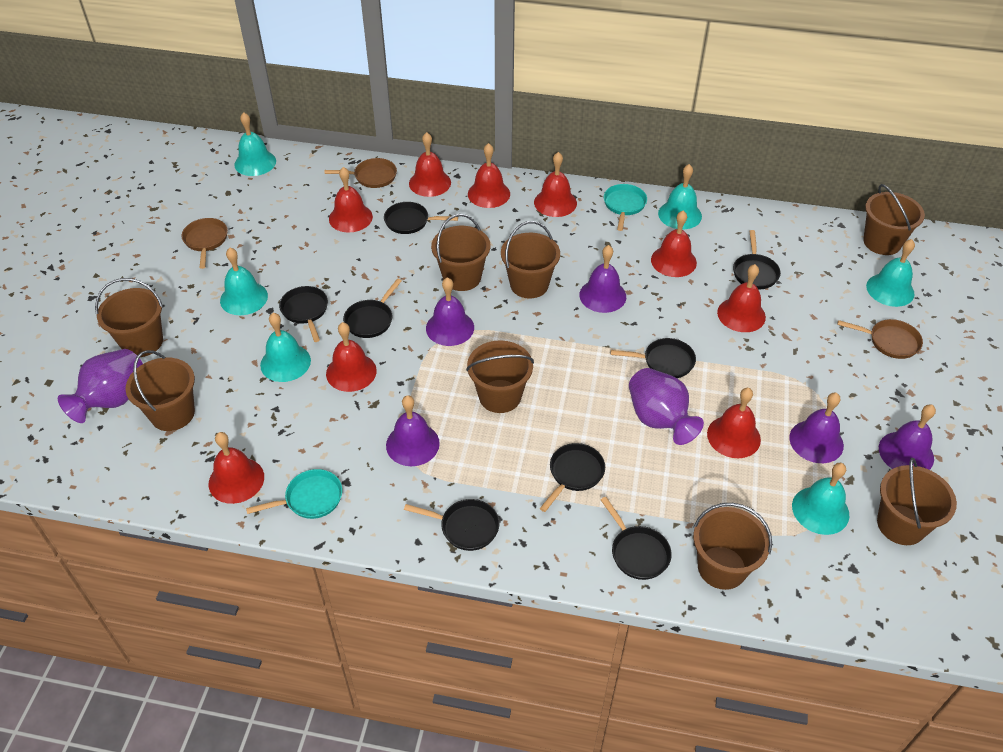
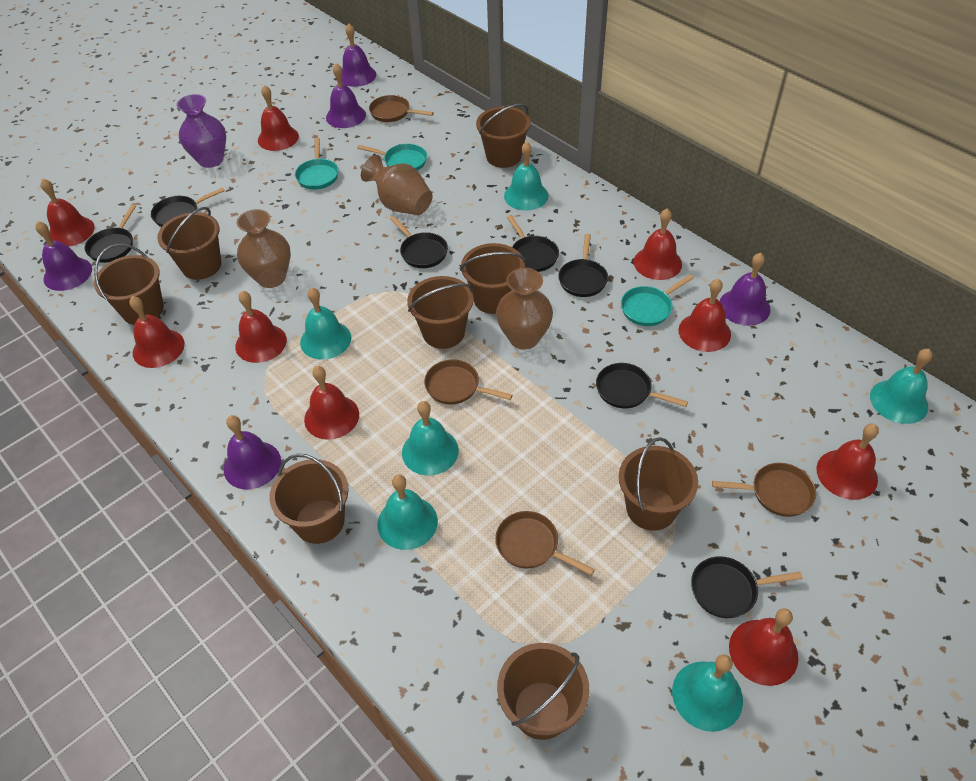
black pan: 8 -> 7
brown pan: 3 -> 4
brown vase: 0 -> 3
purple vase: 2 -> 1
turquoise pan: 2 -> 3

